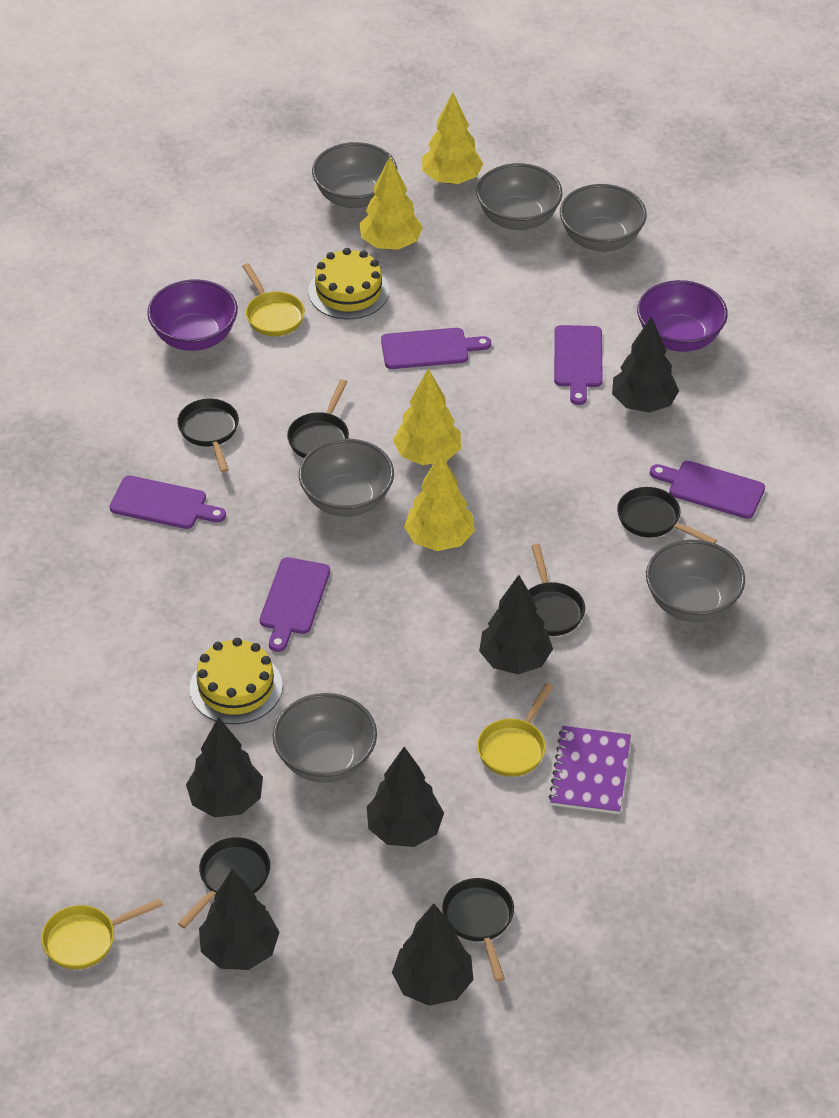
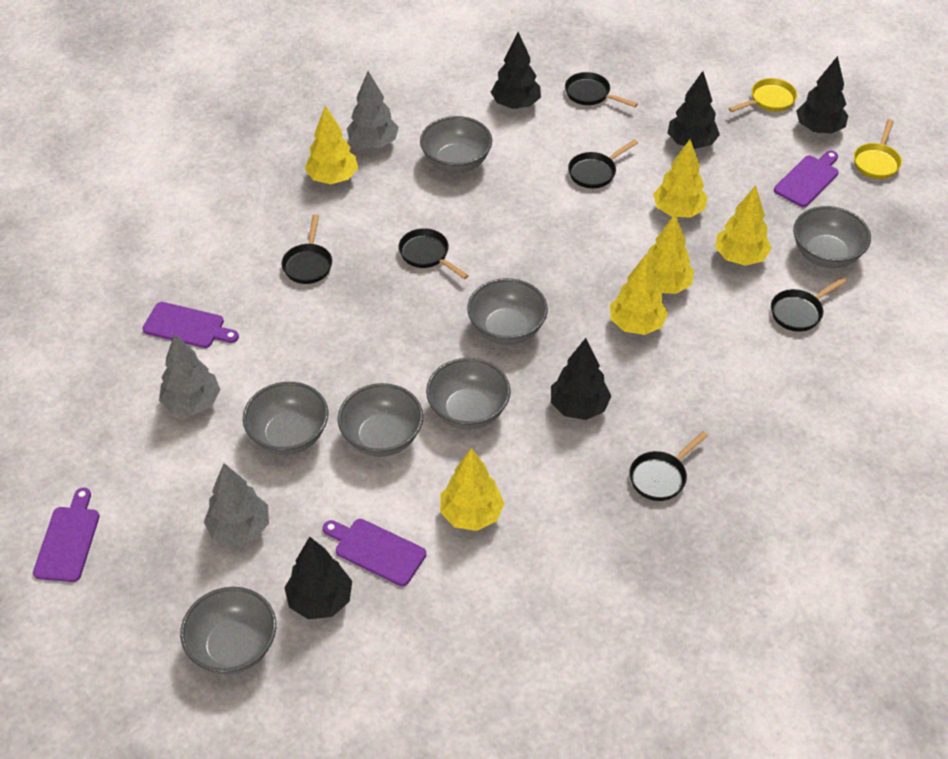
black tree: 6 -> 5
grey bowl: 6 -> 7
grey tree: 0 -> 3
purple bowl: 2 -> 0
purple cutting board: 5 -> 4
purple notebook: 1 -> 0
yellow cake: 2 -> 0
yellow pan: 3 -> 2
yellow tree: 4 -> 6

